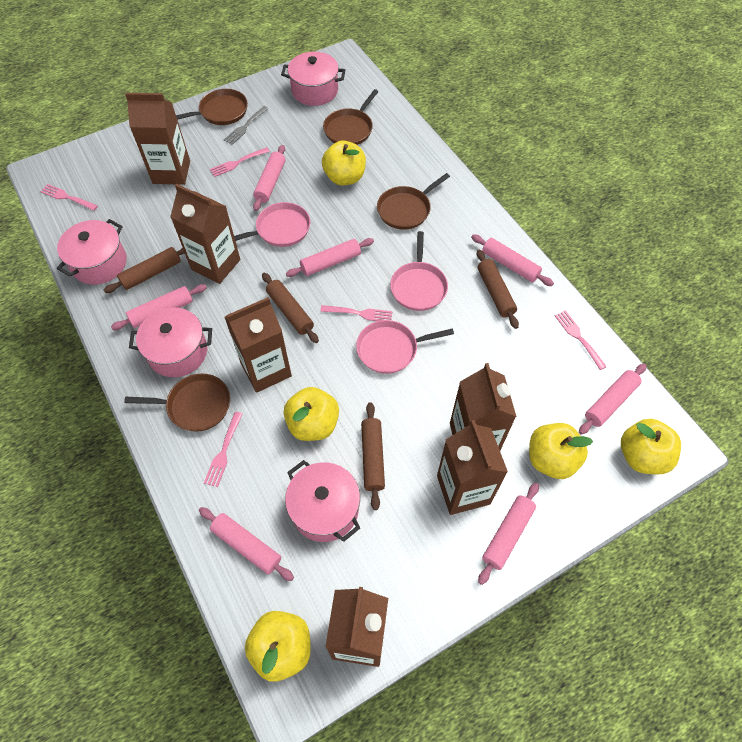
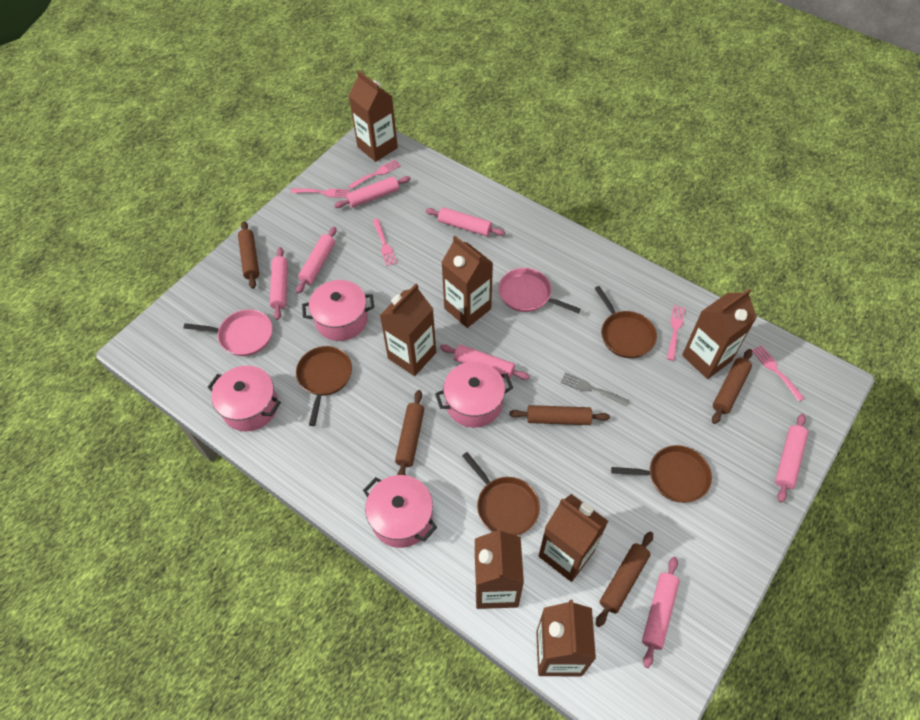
brown carton: 6 -> 7
brown rolling pin: 4 -> 5
pink pan: 3 -> 2
yellow apple: 5 -> 0

